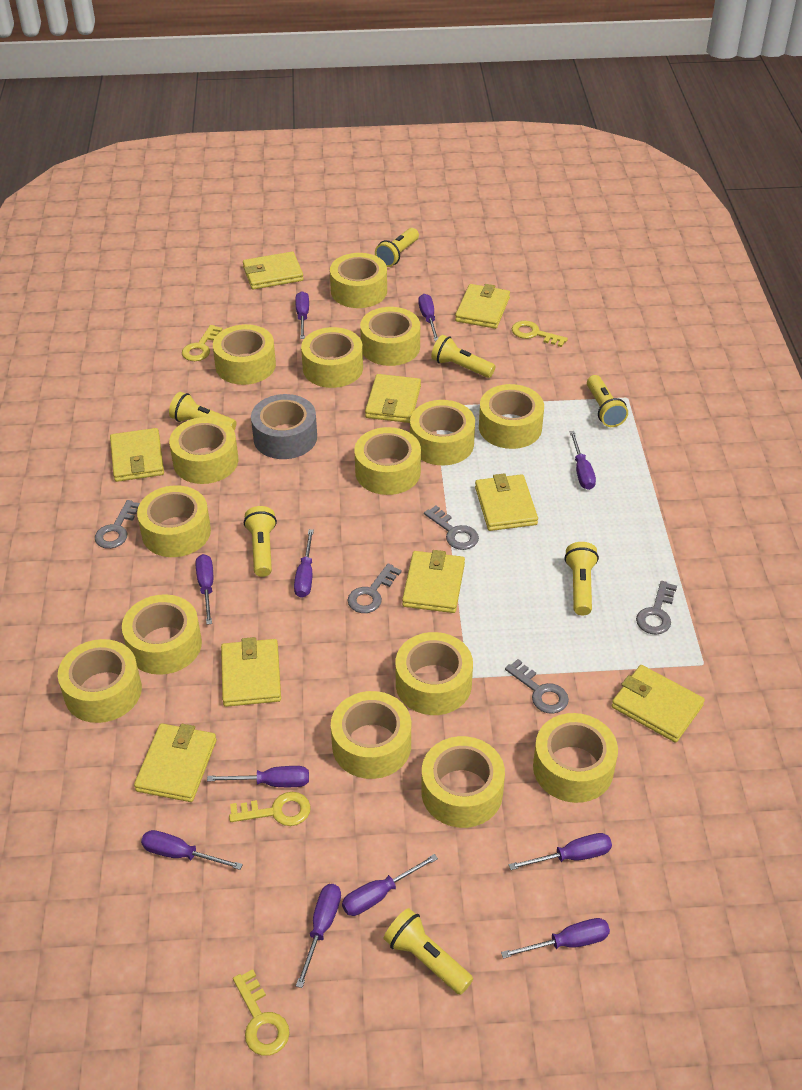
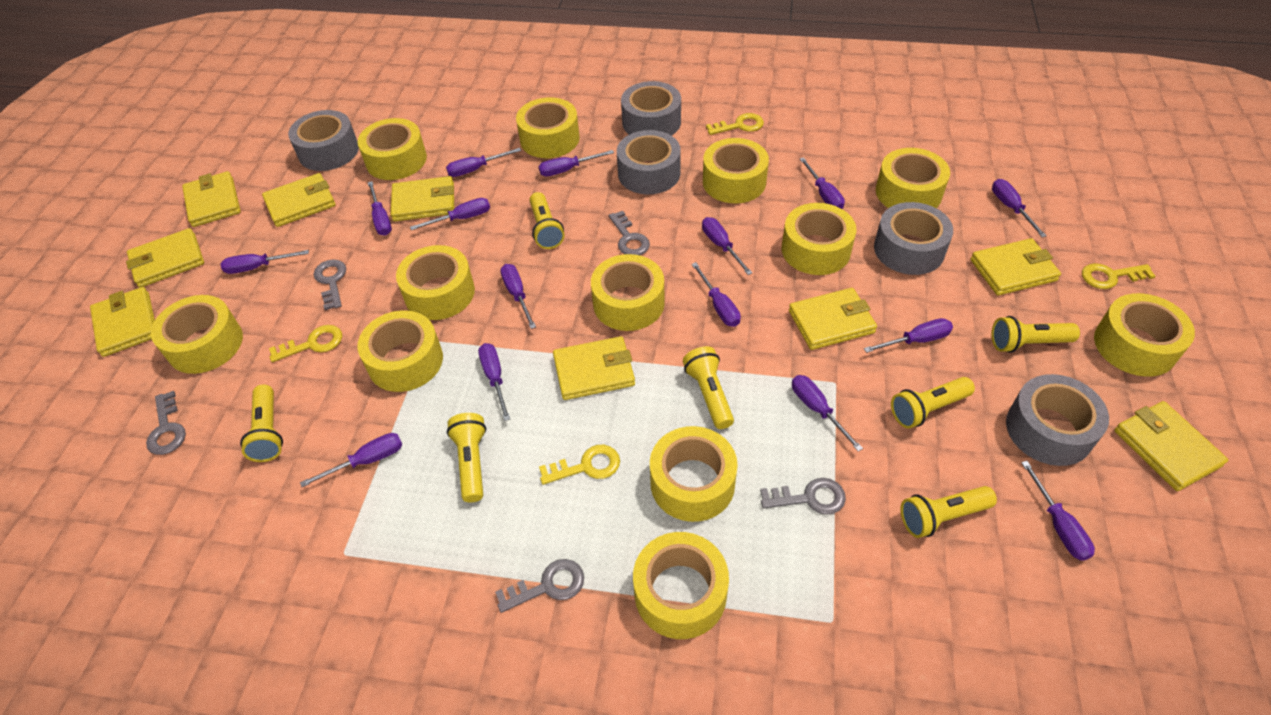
grey tape: 1 -> 5
purple screwdriver: 11 -> 15
yellow tape: 15 -> 12

